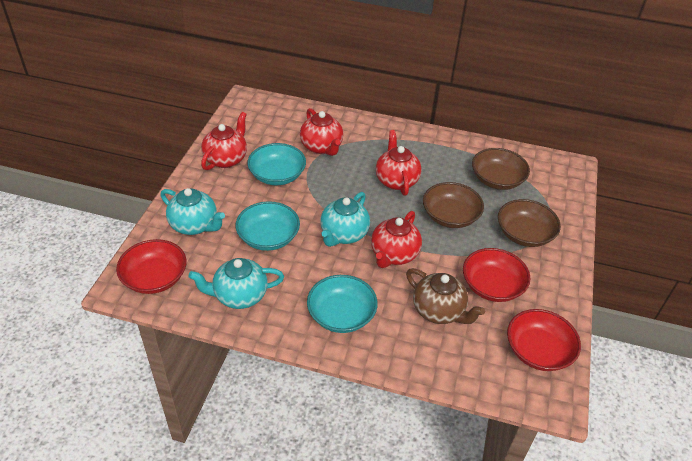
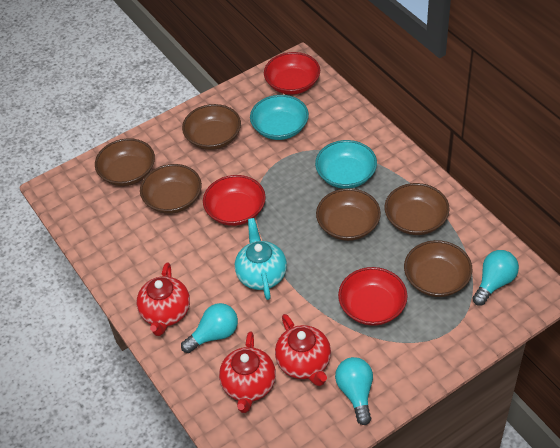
brown bowl: 3 -> 6
brown teapot: 1 -> 0
red teapot: 4 -> 3
turquoise bowl: 3 -> 2
turquoise light bulb: 0 -> 3
turquoise teapot: 3 -> 1

